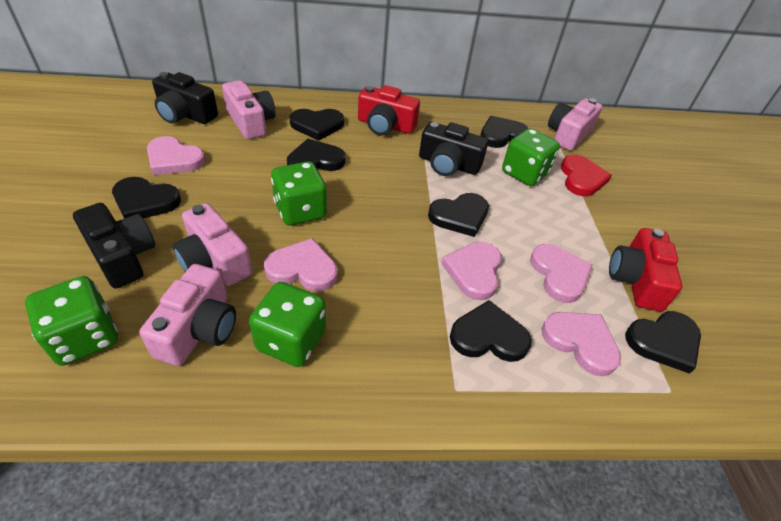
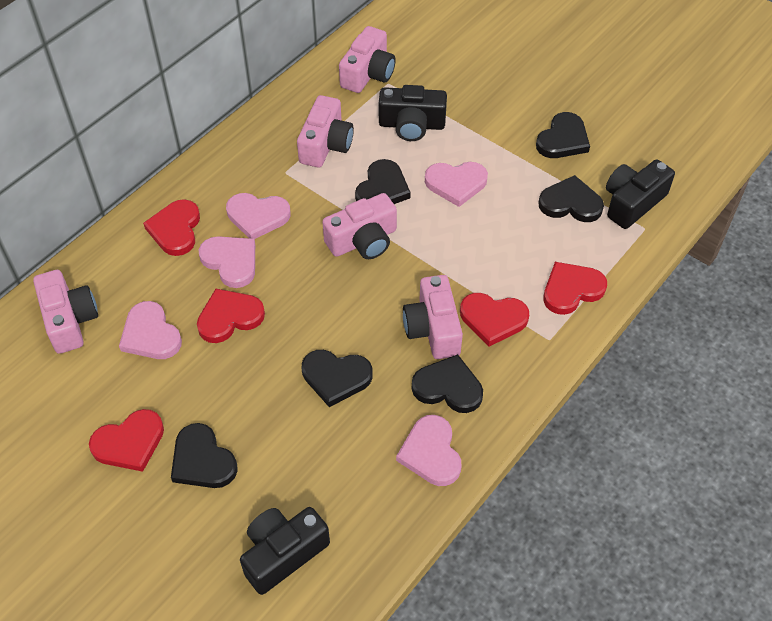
black heart: 7 -> 6
green dice: 4 -> 0
pink camera: 4 -> 5
red camera: 2 -> 0
red heart: 1 -> 5

